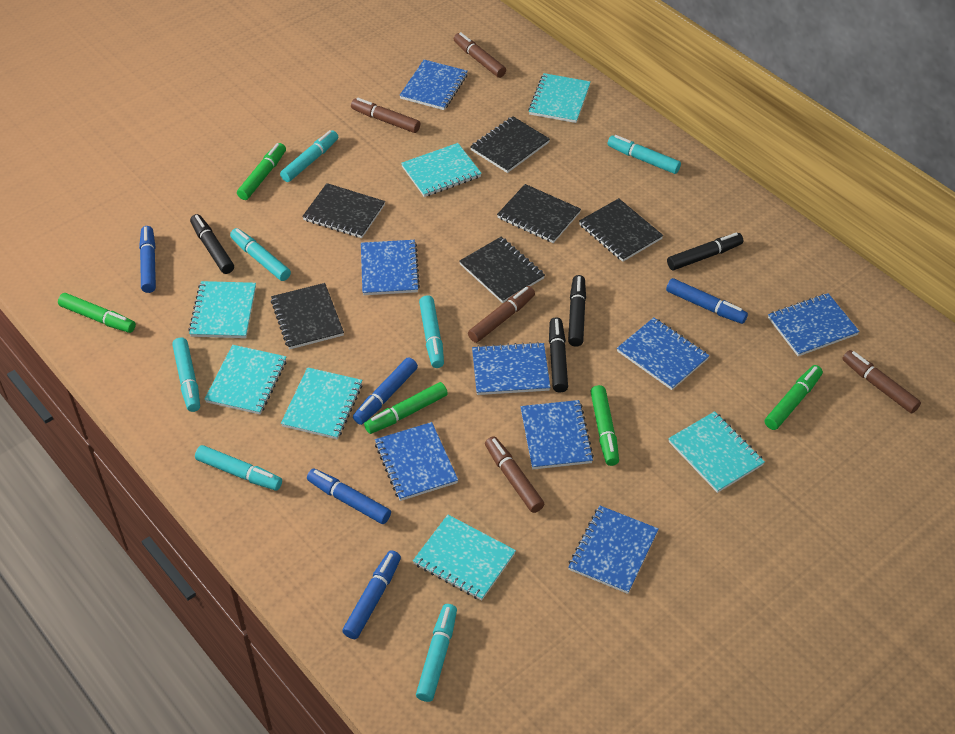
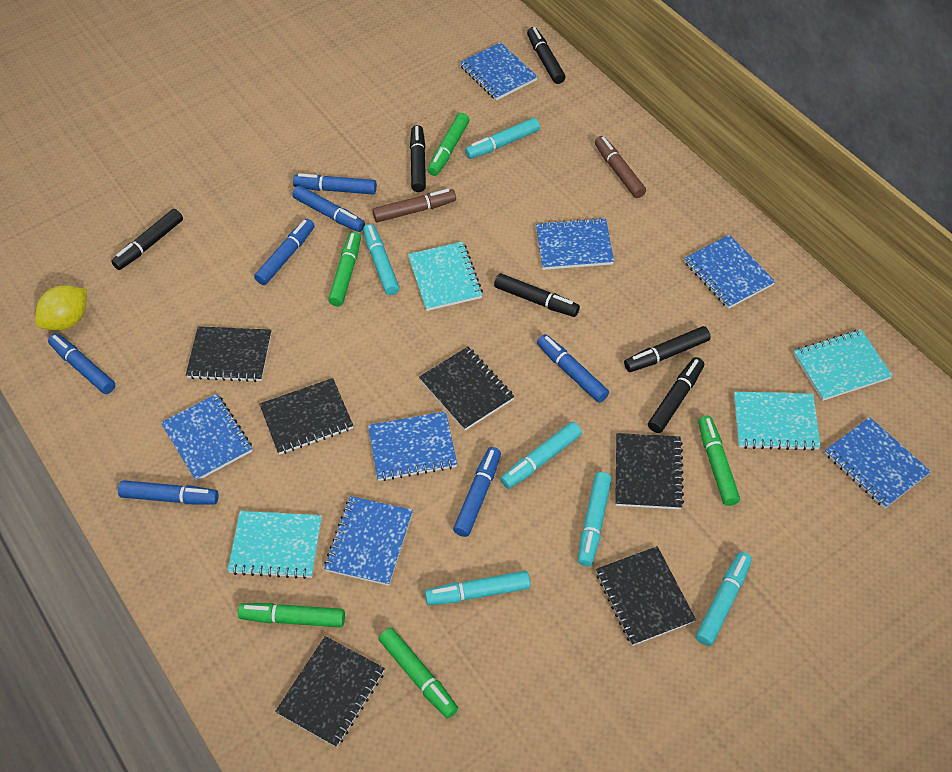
black marker: 4 -> 6
blue marker: 5 -> 7
blue notebook: 8 -> 7
brown marker: 5 -> 2
turquoise marker: 7 -> 6
turquoise notebook: 7 -> 4
yellow lemon: 0 -> 1

